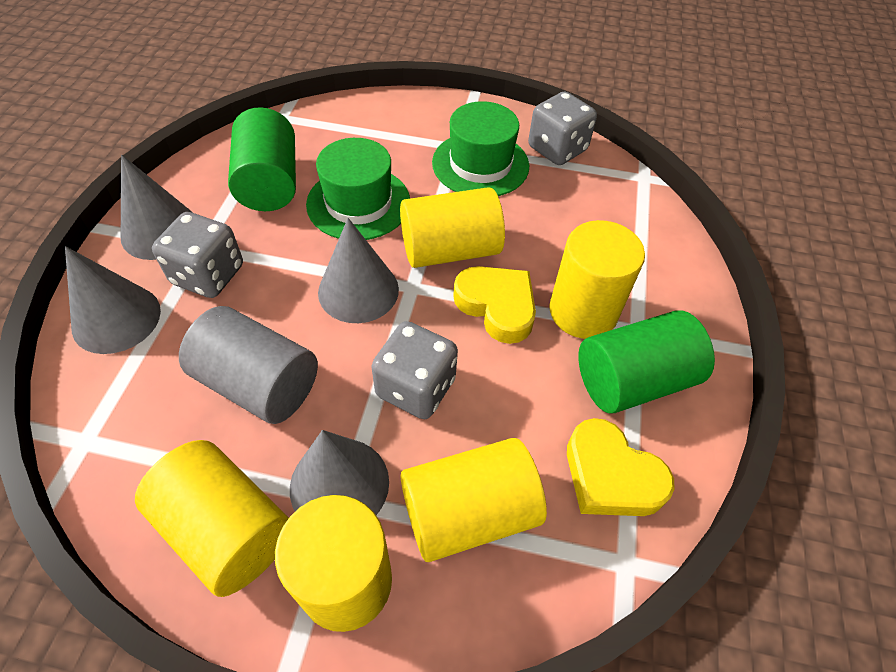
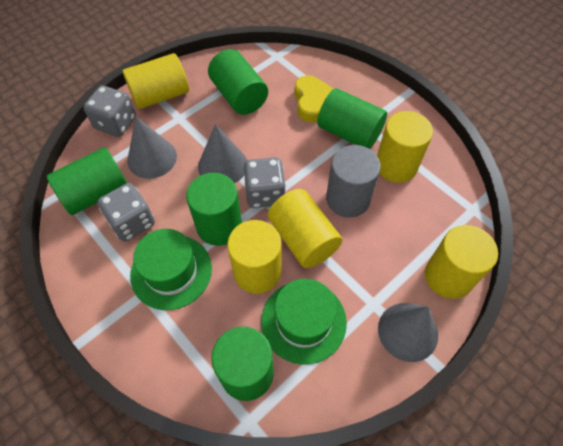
green cylinder: 2 -> 5
grey cone: 4 -> 3
yellow heart: 2 -> 1

